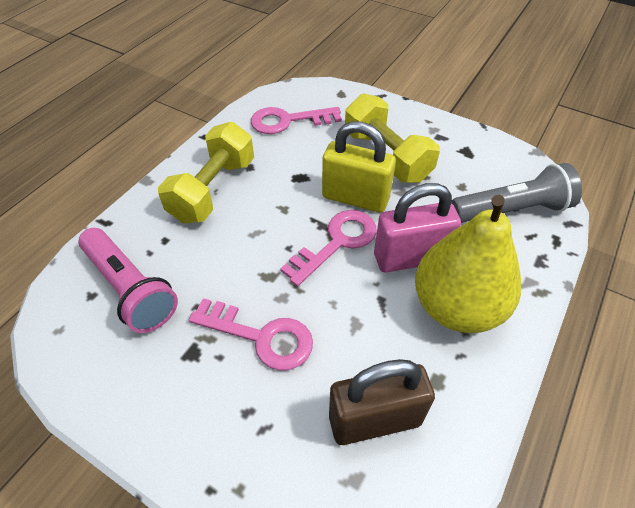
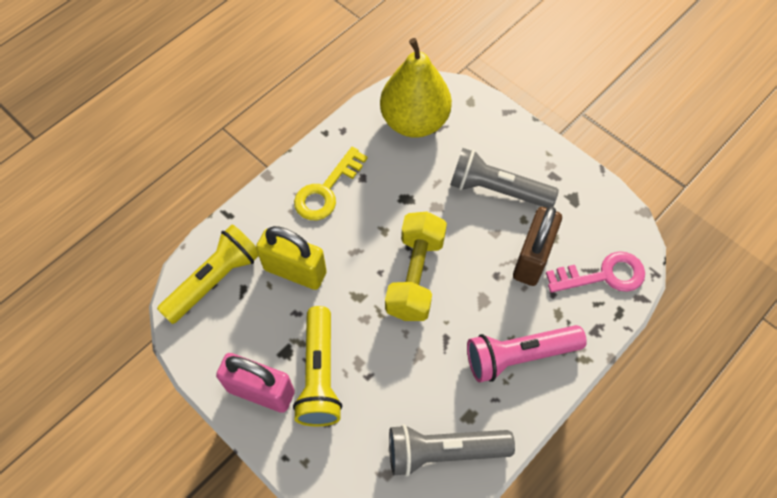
grey flashlight: 1 -> 2
pink key: 3 -> 1
yellow dumbbell: 2 -> 1
yellow flashlight: 0 -> 2
yellow key: 0 -> 1

